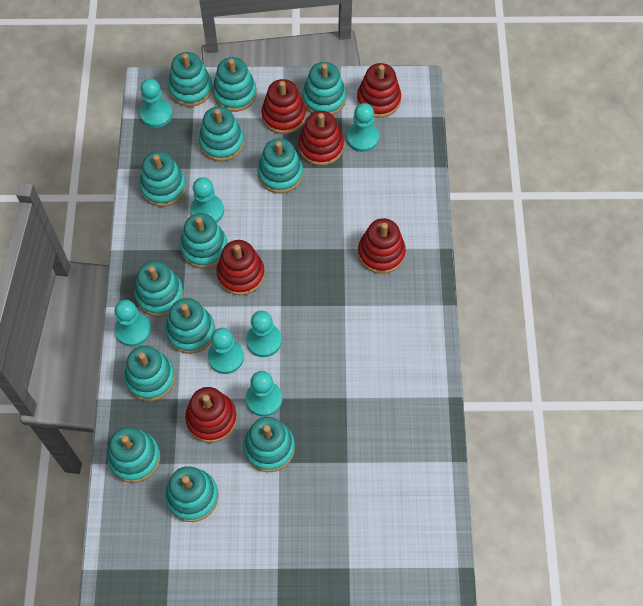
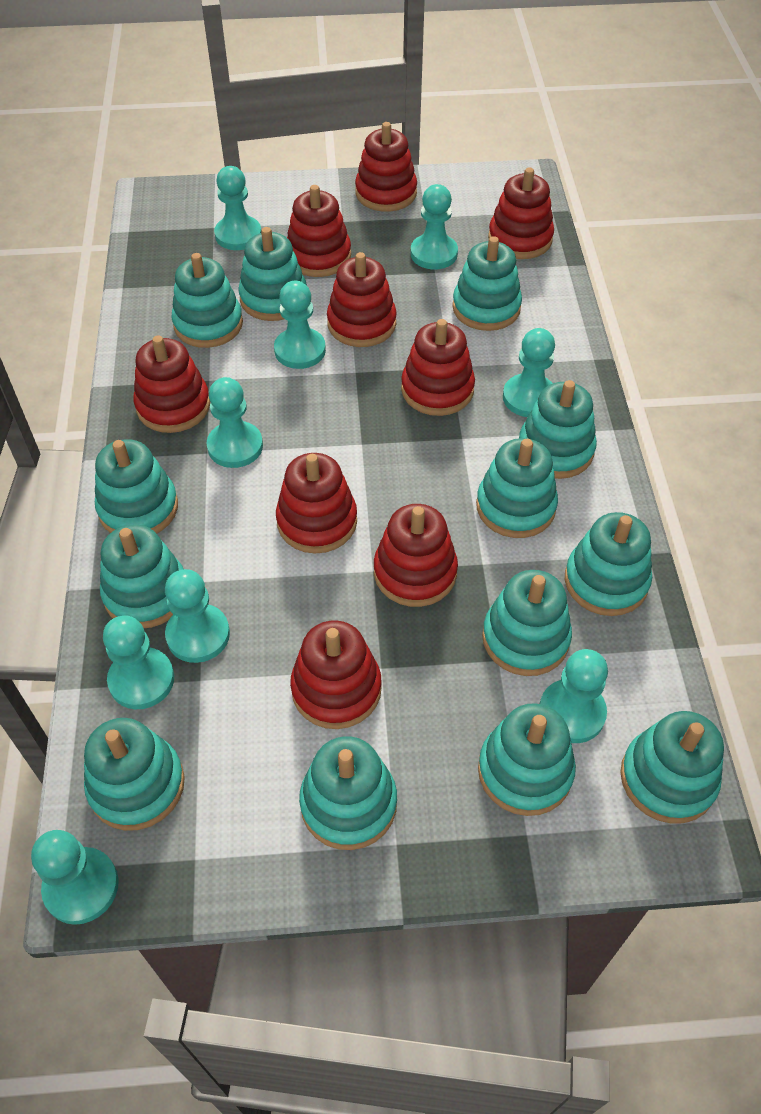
red stacking toy: 6 -> 9
turquoise pawn: 7 -> 9

